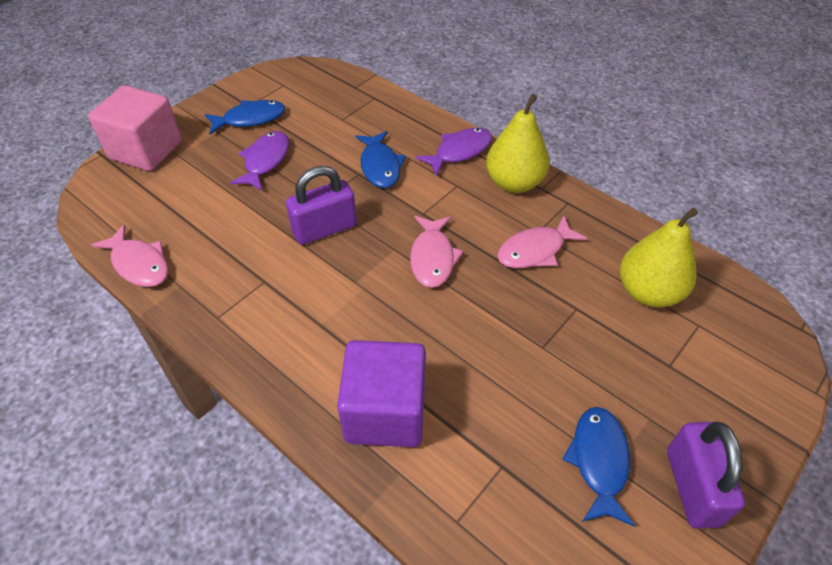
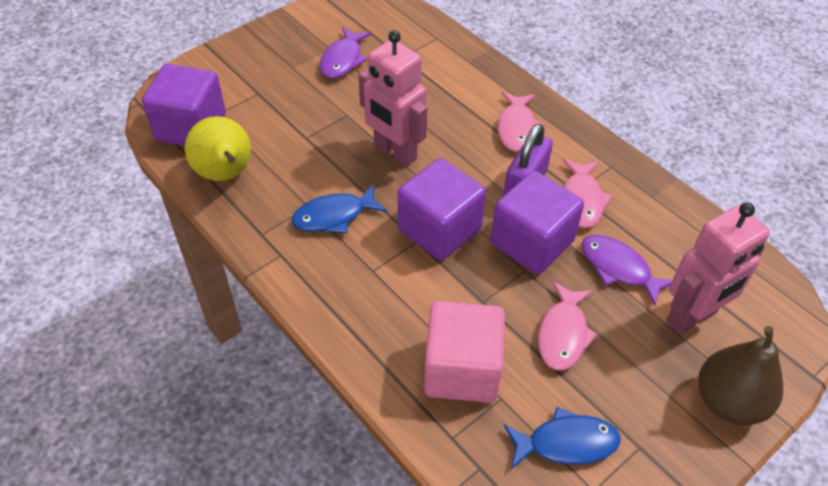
blue fish: 3 -> 2
brown pear: 0 -> 1
pink robot: 0 -> 2
purple cube: 1 -> 3
purple padlock: 2 -> 1
yellow pear: 2 -> 1

